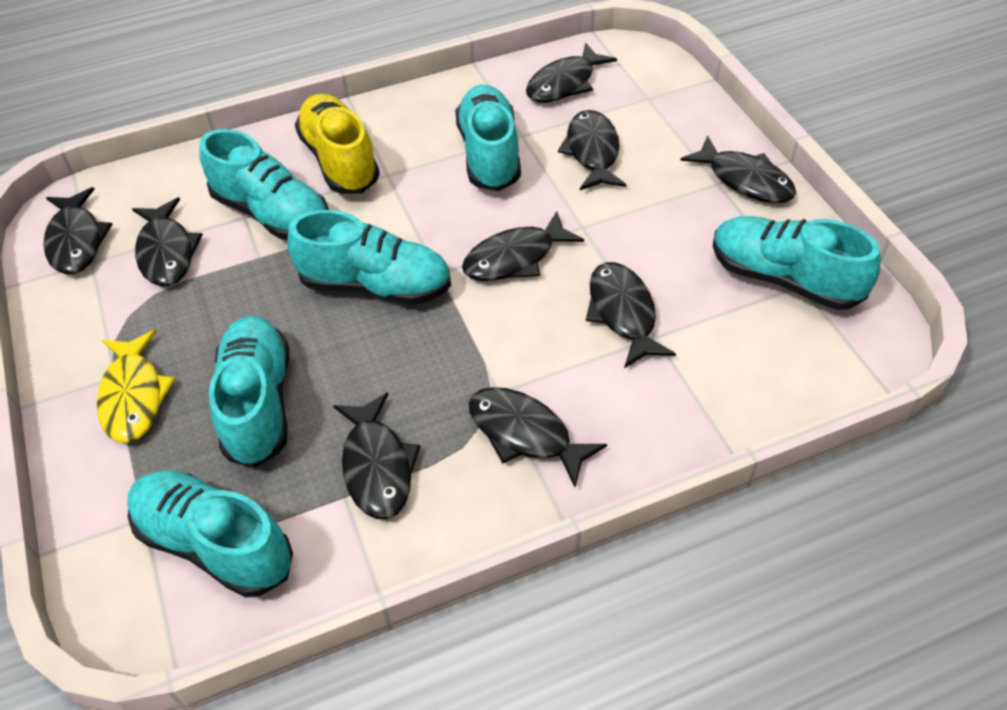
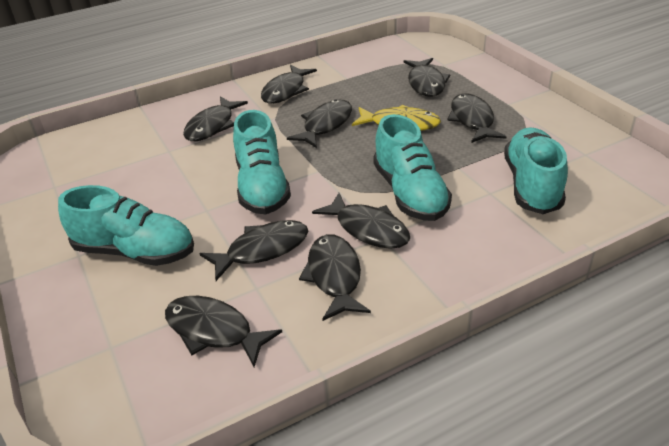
turquoise shoe: 6 -> 4
yellow shoe: 1 -> 0

